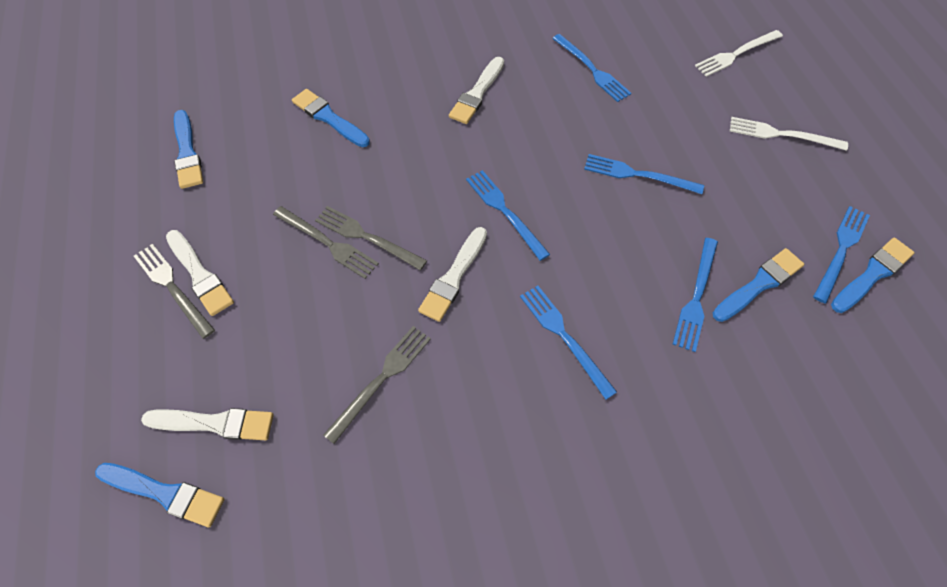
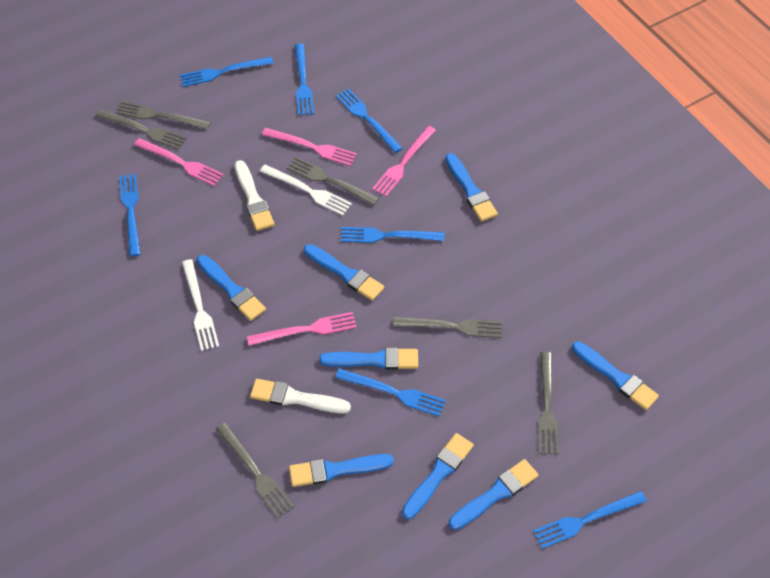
blue brush: 5 -> 8
blue fork: 6 -> 7
grey fork: 4 -> 6
pink fork: 0 -> 4
white brush: 4 -> 2

